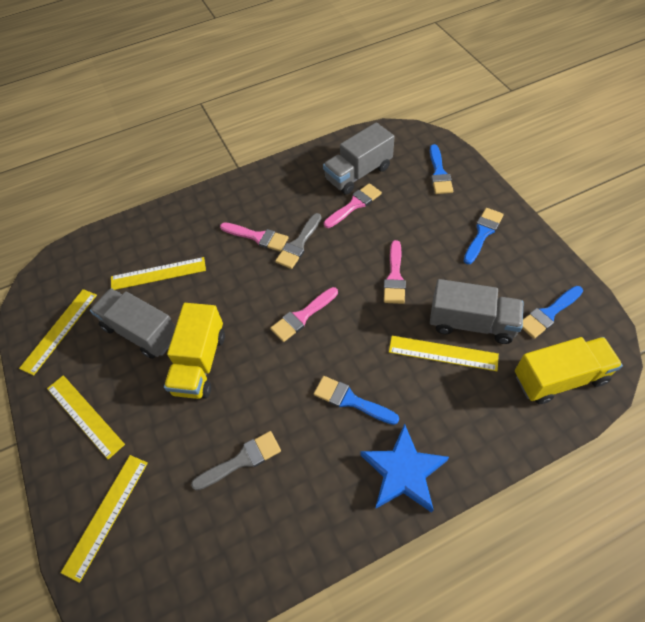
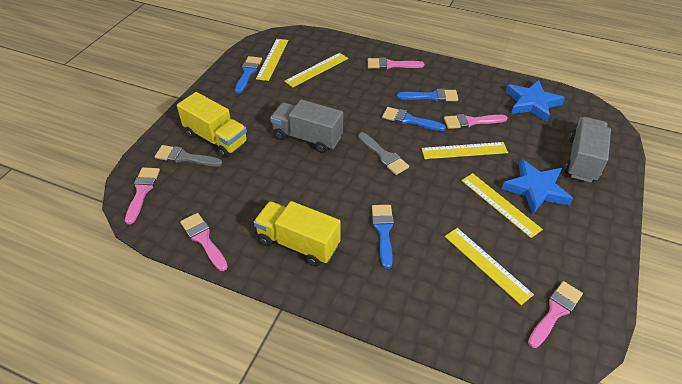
blue star: 1 -> 2
grey truck: 3 -> 2
pink brush: 4 -> 5

